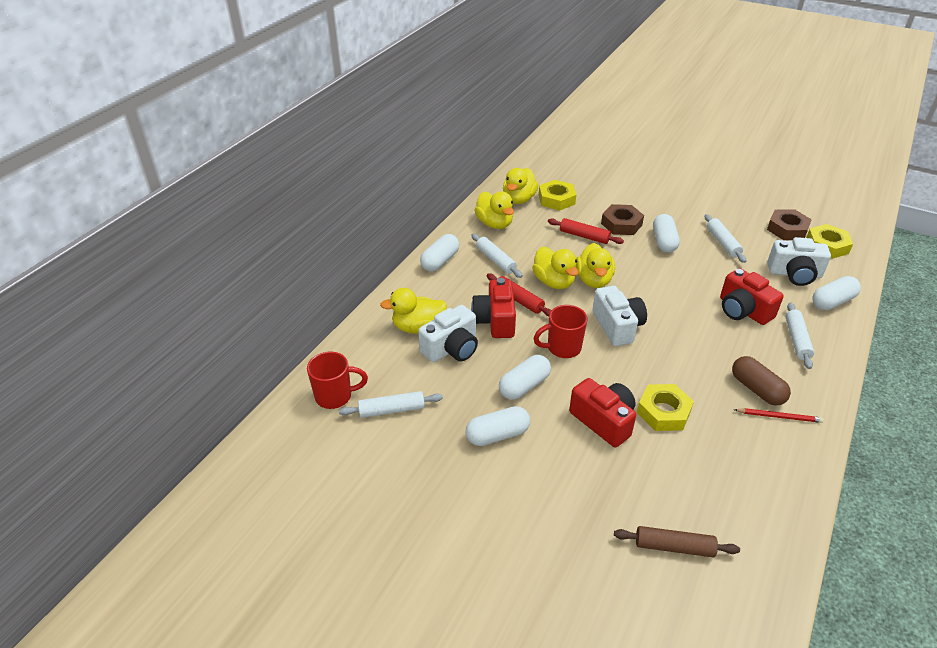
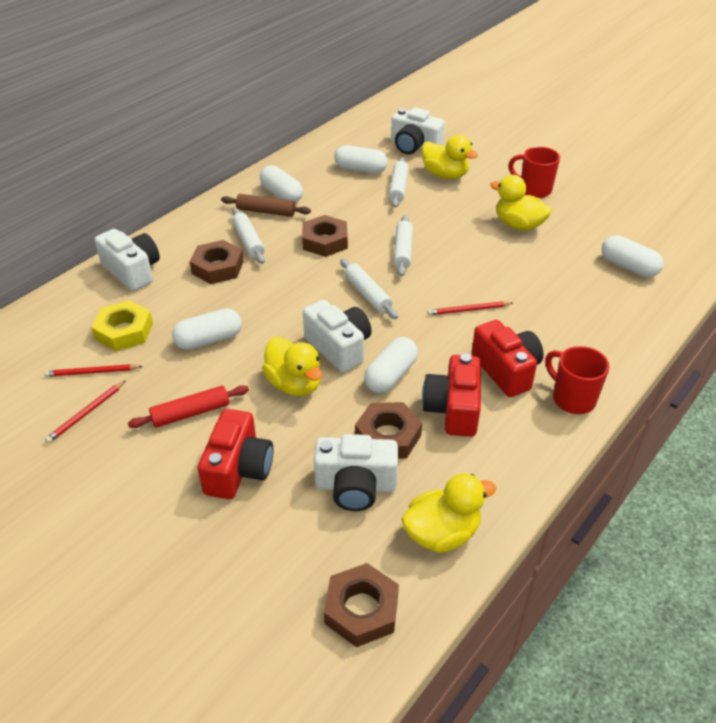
brown capsule: 1 -> 0
brown nut: 2 -> 4
red pencil: 1 -> 3
red rolling pin: 2 -> 1
white camera: 3 -> 4
yellow duck: 5 -> 4
yellow nut: 3 -> 1

